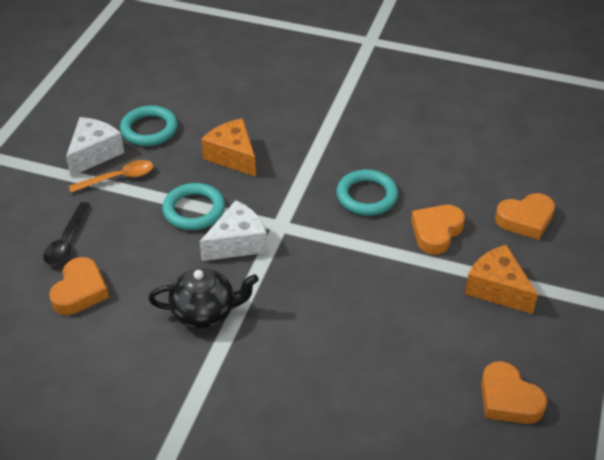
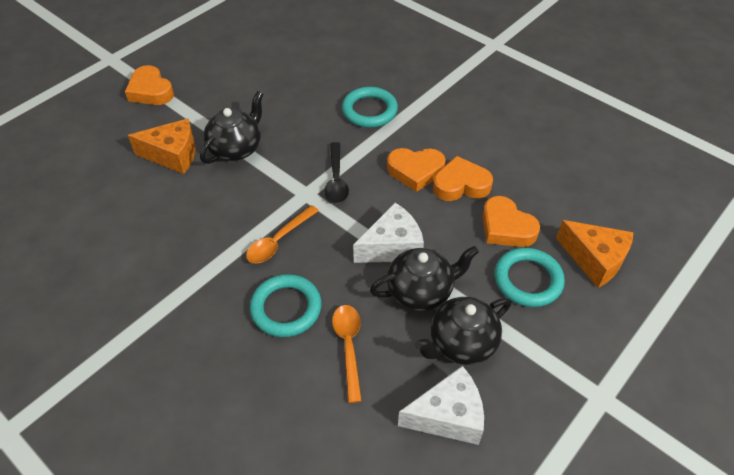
black teapot: 1 -> 3
orange spoon: 1 -> 2

